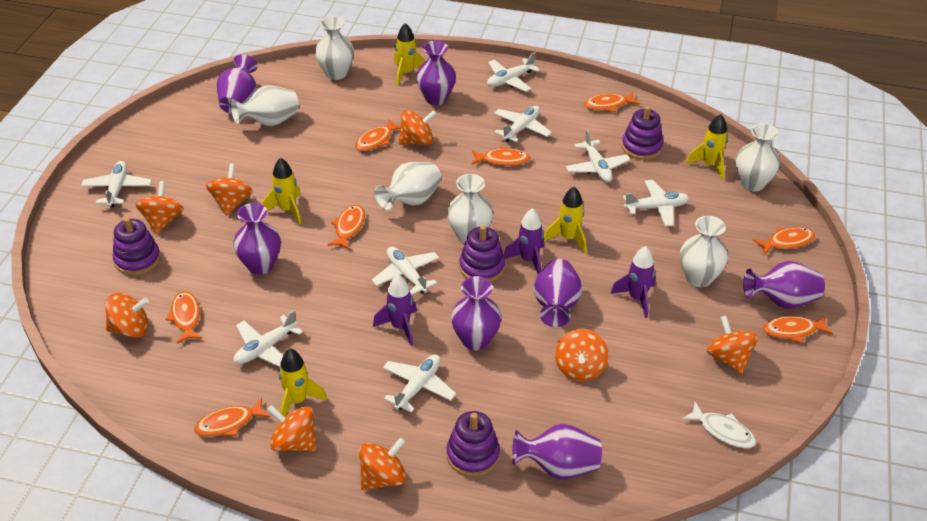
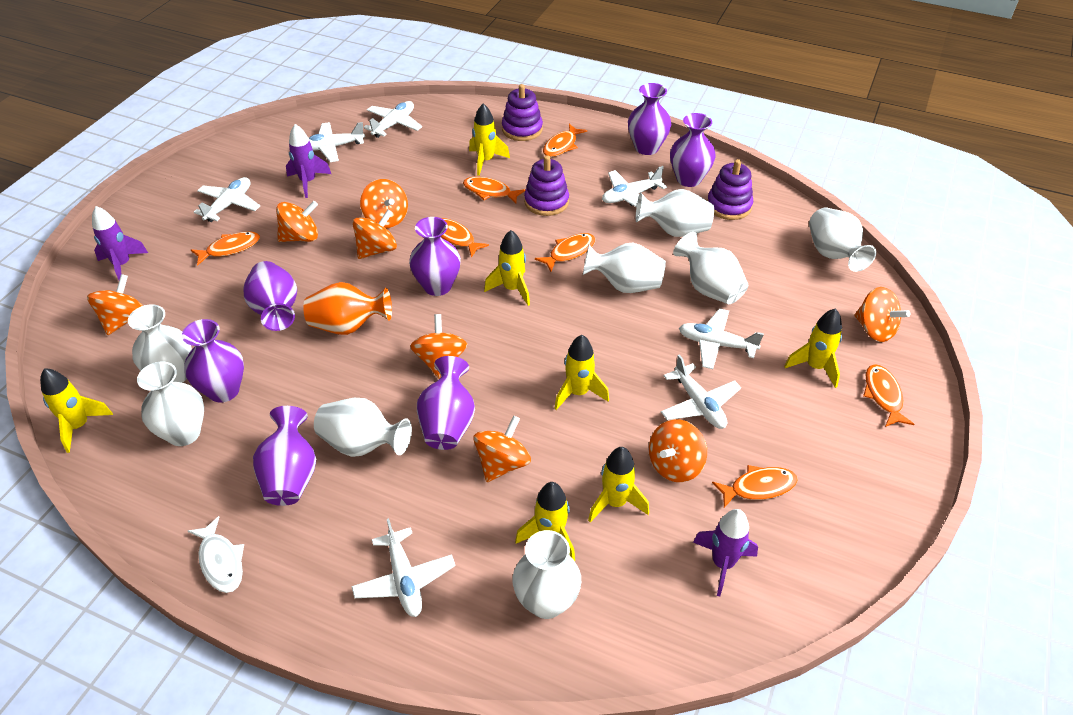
orange fish: 8 -> 7
orange vase: 0 -> 1
purple stacking toy: 4 -> 3
white plane: 8 -> 7
white vase: 6 -> 8
yellow rocket: 5 -> 7

